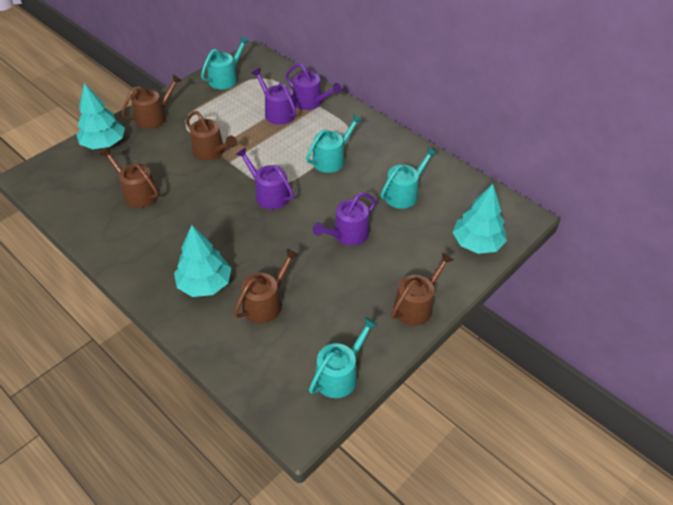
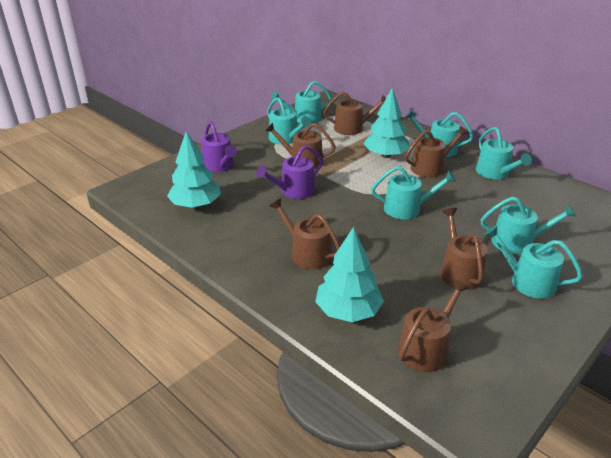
brown watering can: 5 -> 6
purple watering can: 4 -> 2
turquoise watering can: 4 -> 7

